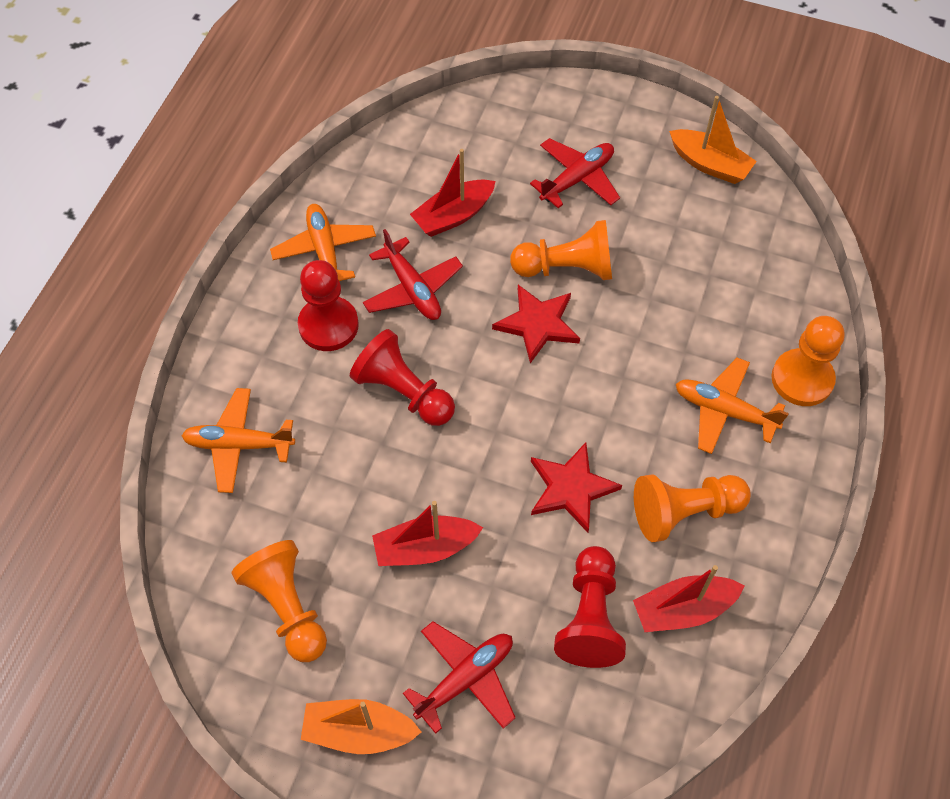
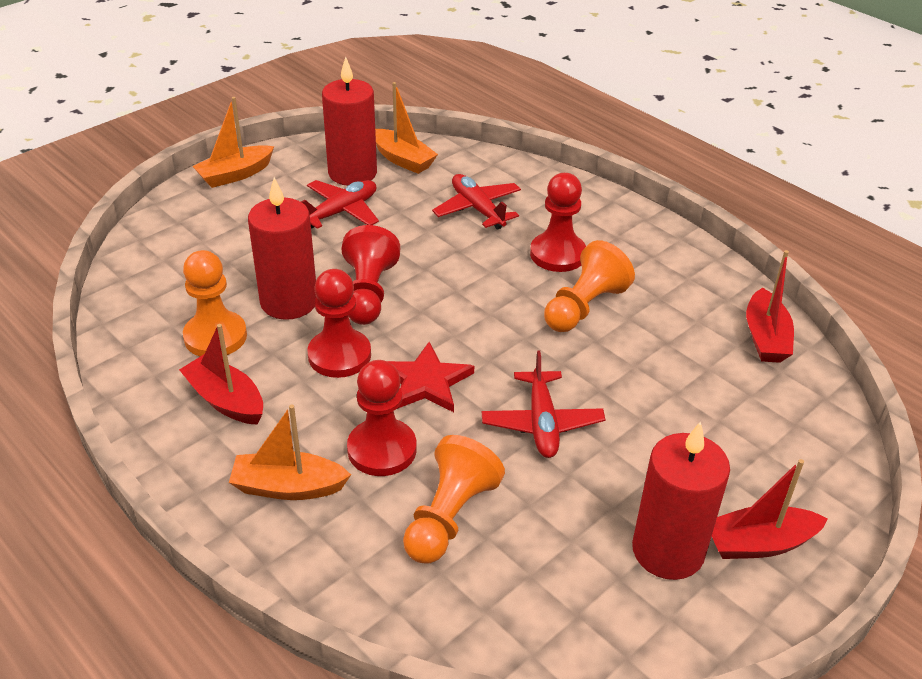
orange boat: 2 -> 3
orange pawn: 4 -> 3
orange plane: 3 -> 0
red candle: 0 -> 3
red pawn: 3 -> 4
red star: 2 -> 1

